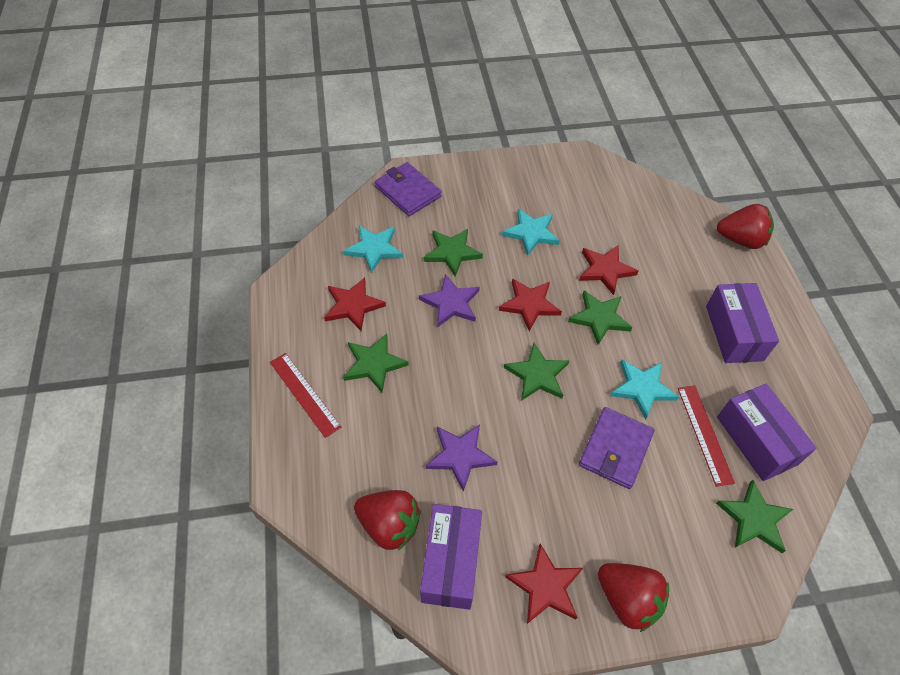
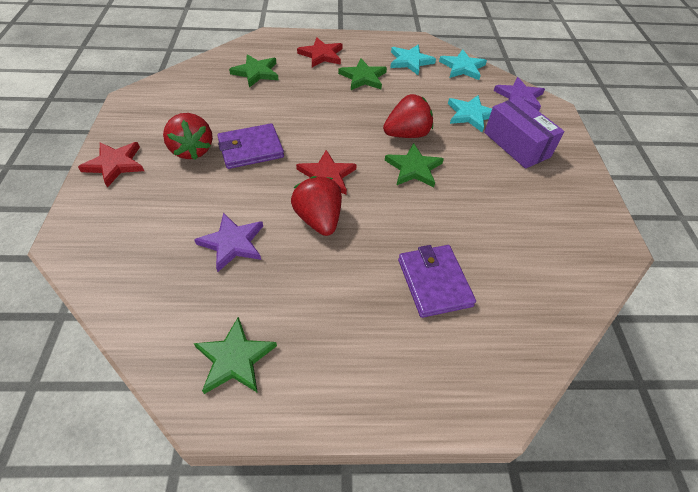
green star: 5 -> 4
purple box: 3 -> 1
red ruler: 2 -> 0
red star: 4 -> 3

